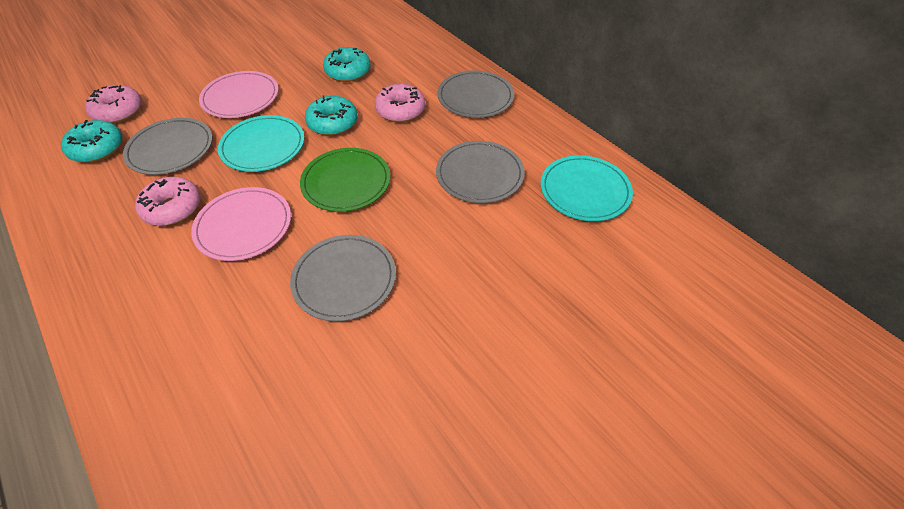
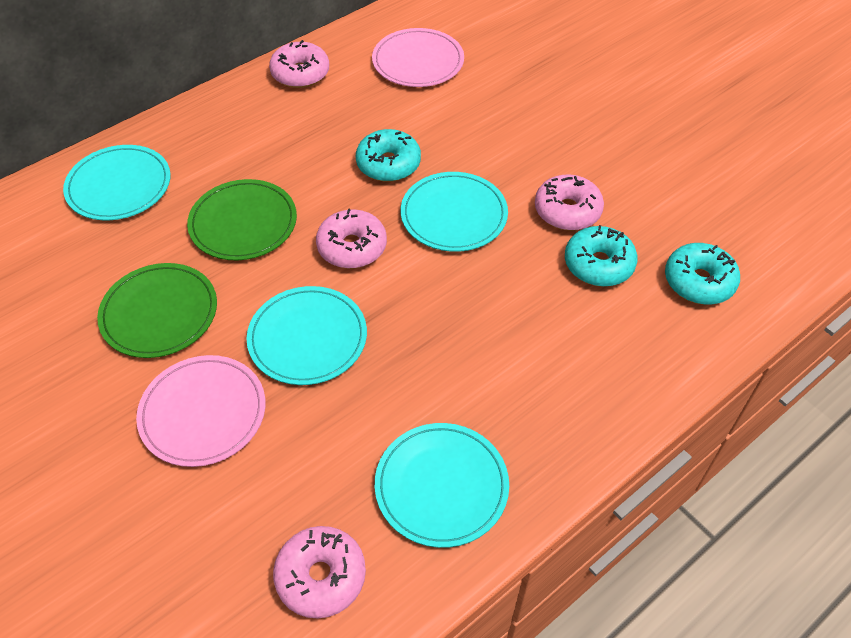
green plate: 1 -> 2
grey plate: 4 -> 0
pink donut: 3 -> 4
turquoise plate: 2 -> 4

